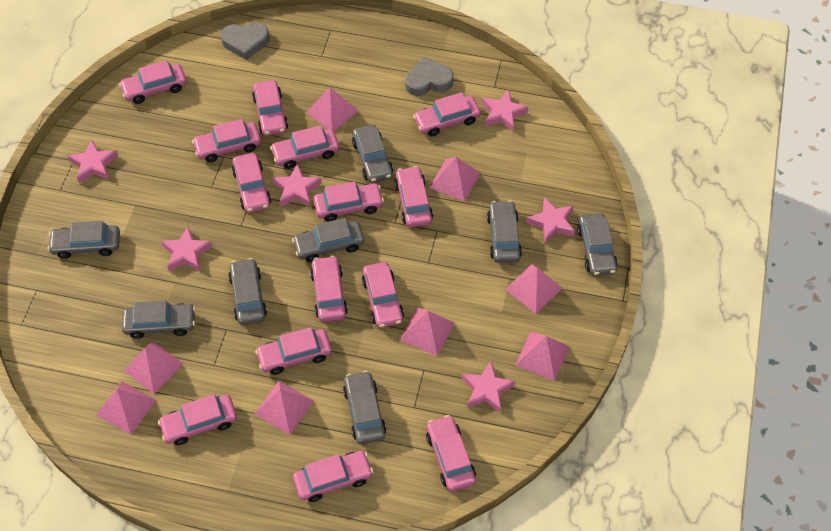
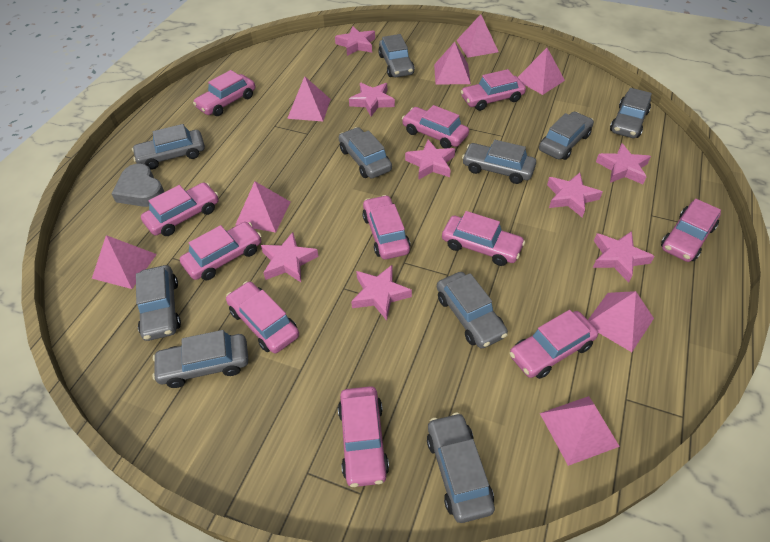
grey car: 8 -> 10
grey heart: 2 -> 1
pink car: 14 -> 11
pink star: 6 -> 8

